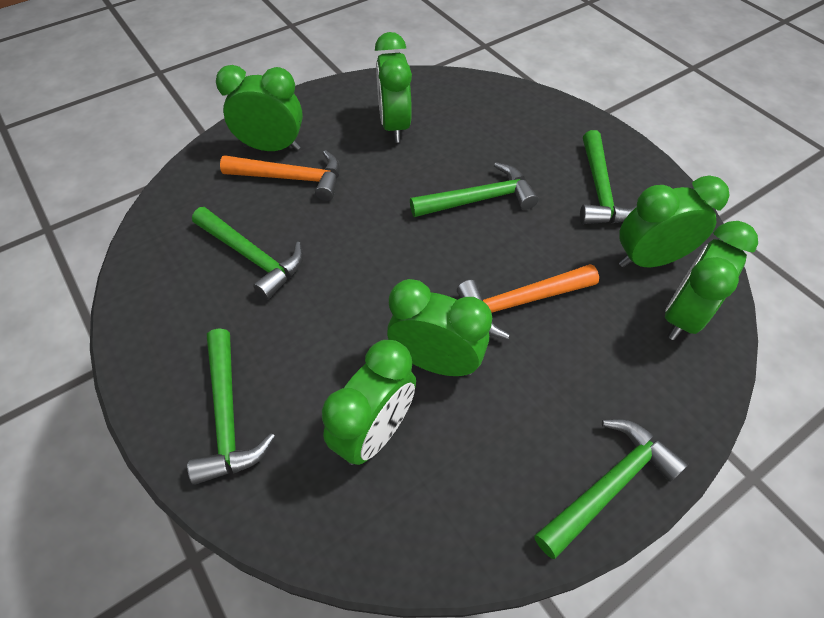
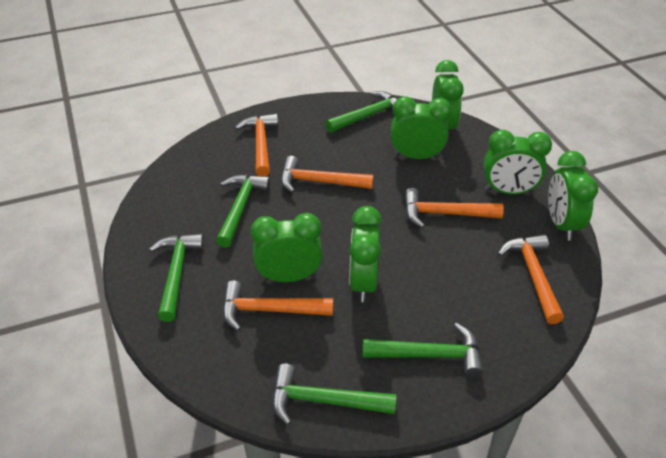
orange hammer: 2 -> 5

